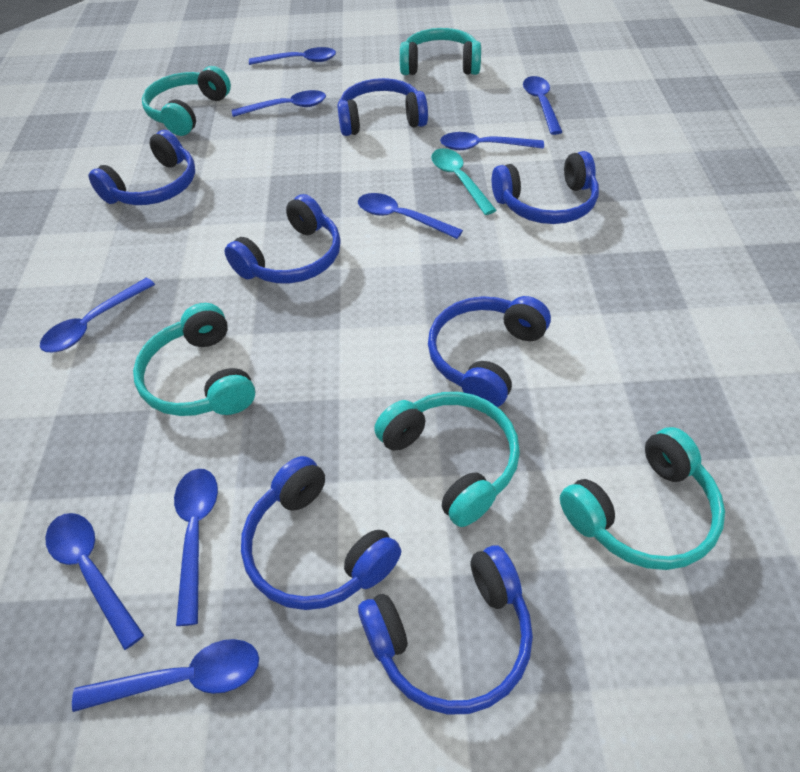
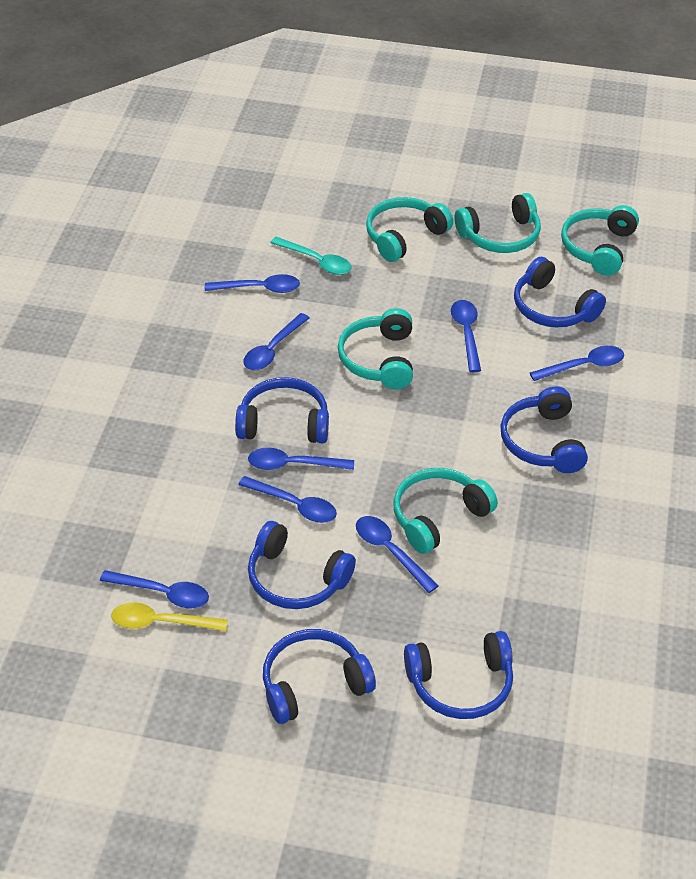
blue headphones: 7 -> 6
blue spoon: 9 -> 8
yellow spoon: 0 -> 1

